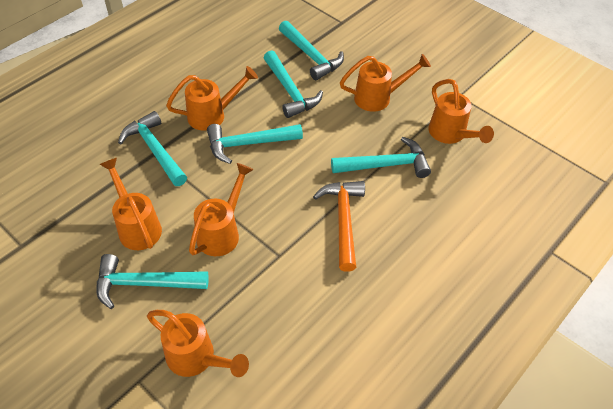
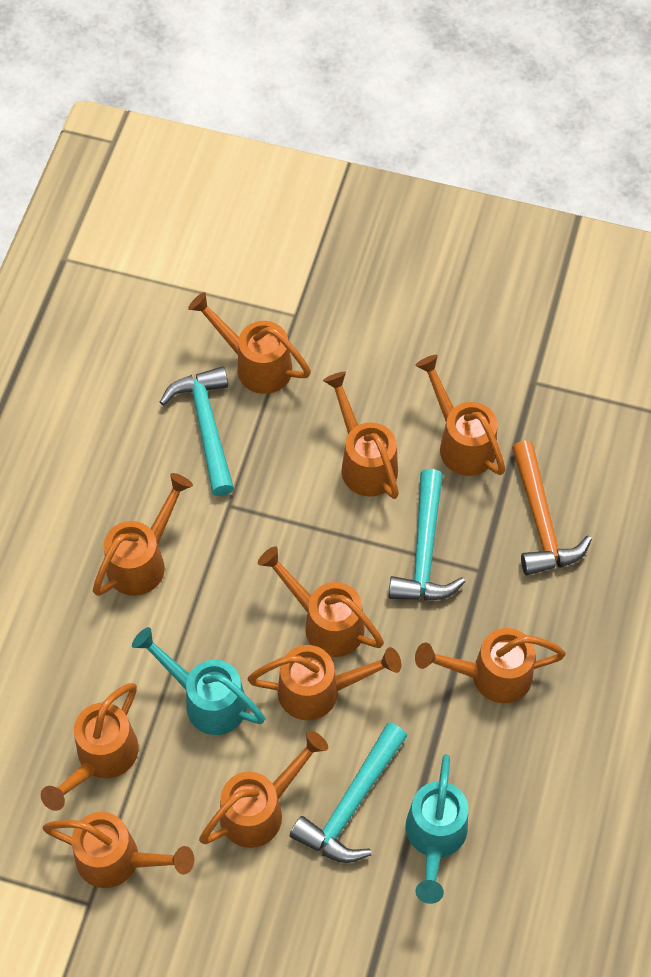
orange watering can: 6 -> 10
turquoise hammer: 6 -> 3
turquoise watering can: 0 -> 2

